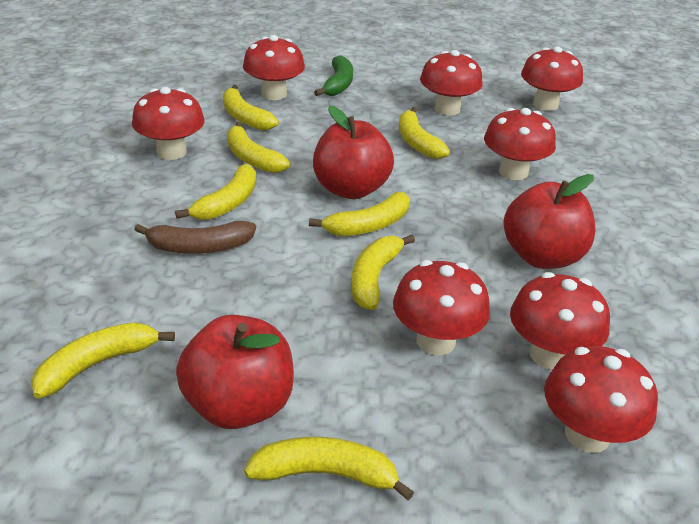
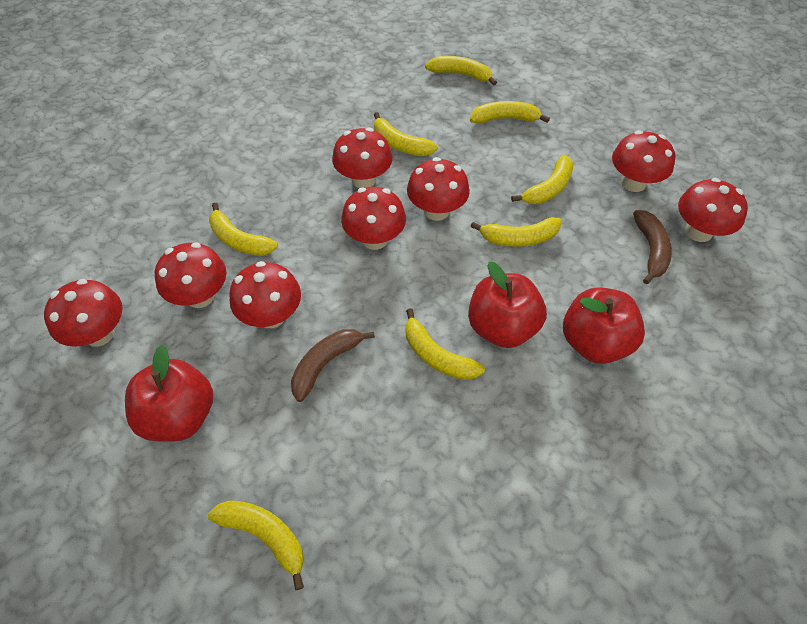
brown banana: 1 -> 2
green banana: 1 -> 0

